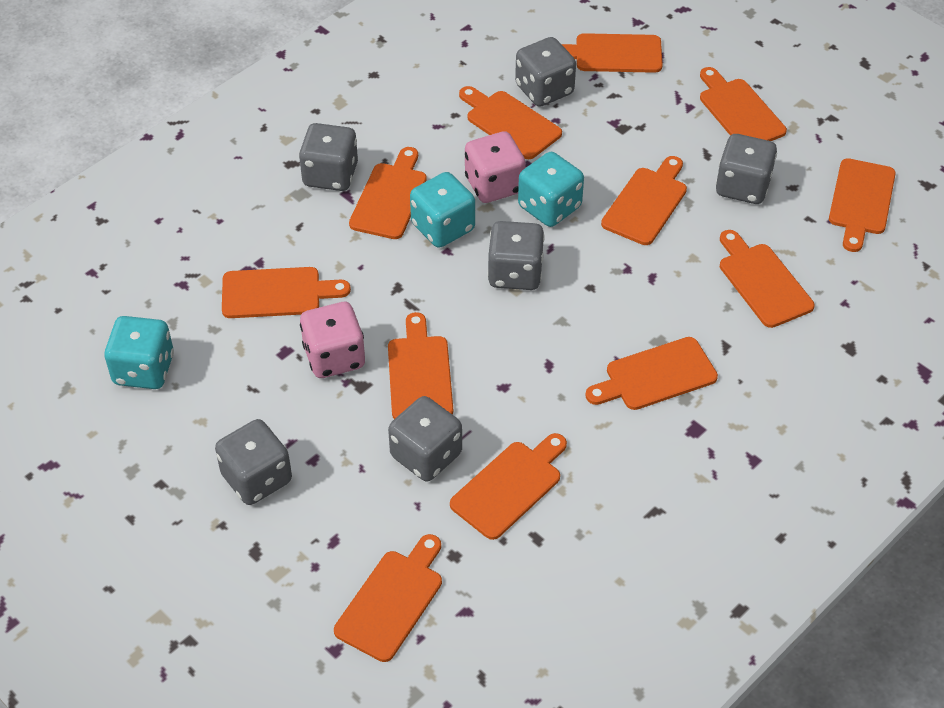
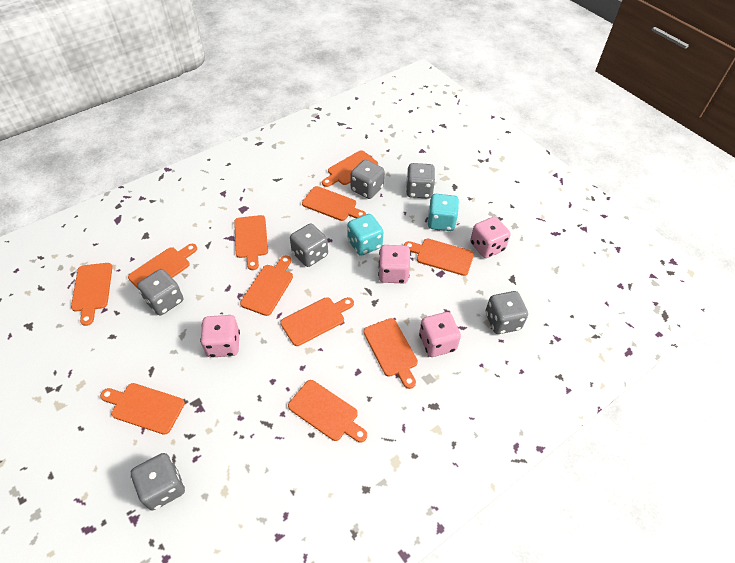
orange cutting board: 12 -> 11
pink dice: 2 -> 4
turquoise dice: 3 -> 2

